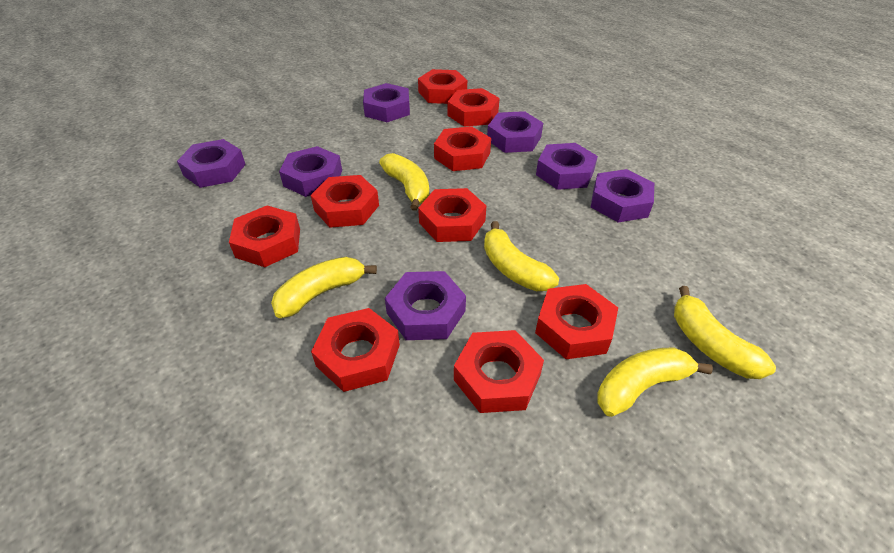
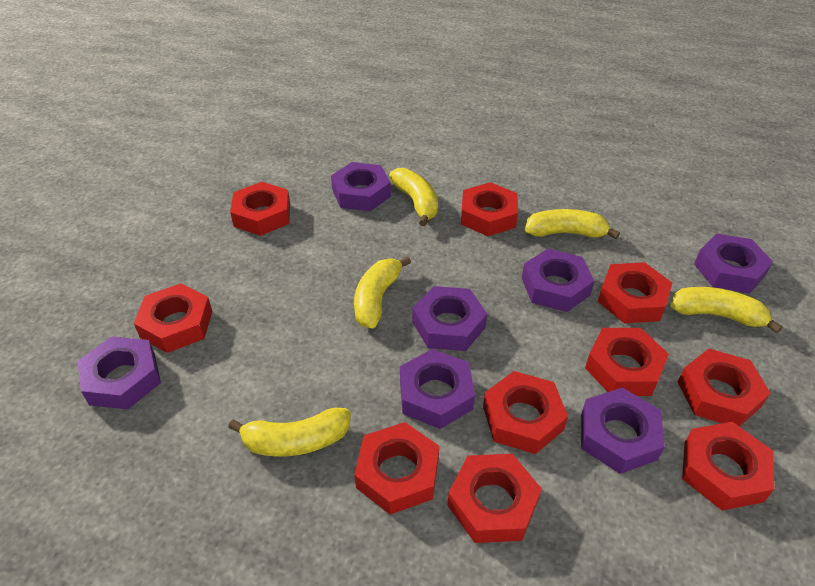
red nut: 9 -> 10

